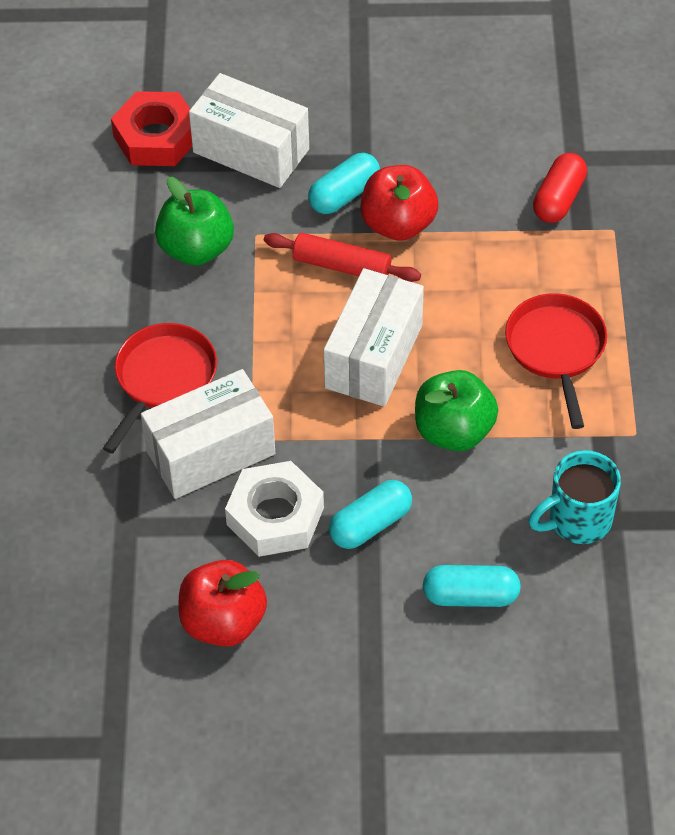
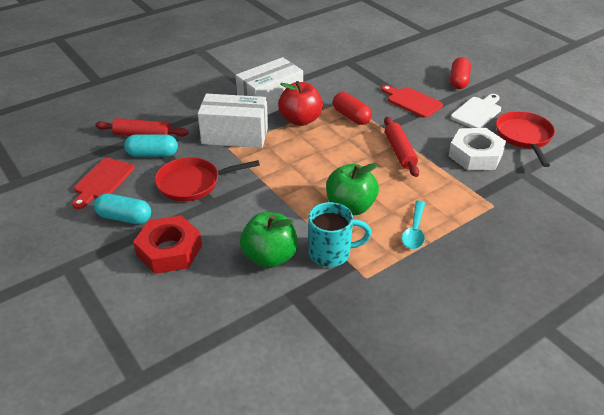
red apple: 2 -> 1
red capsule: 1 -> 2
red cutting board: 0 -> 2
red rolling pin: 1 -> 2
turquoise capsule: 3 -> 2
turquoise spoon: 0 -> 1
white box: 3 -> 2
white cutting board: 0 -> 1

